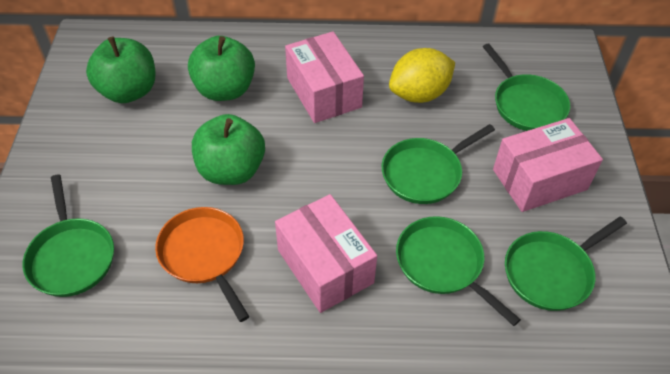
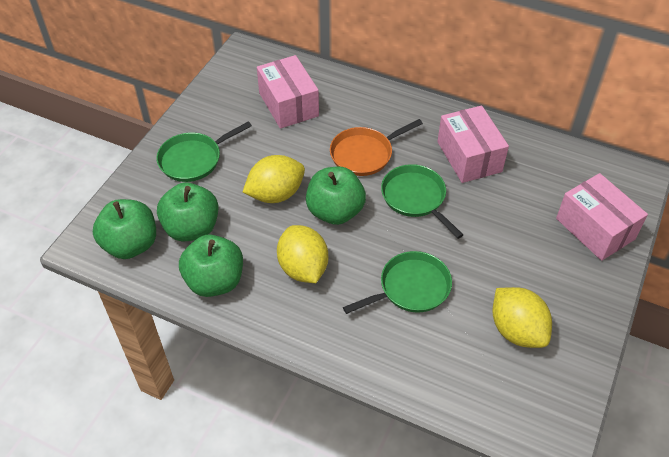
green apple: 3 -> 4
green pan: 5 -> 3
yellow lemon: 1 -> 3

